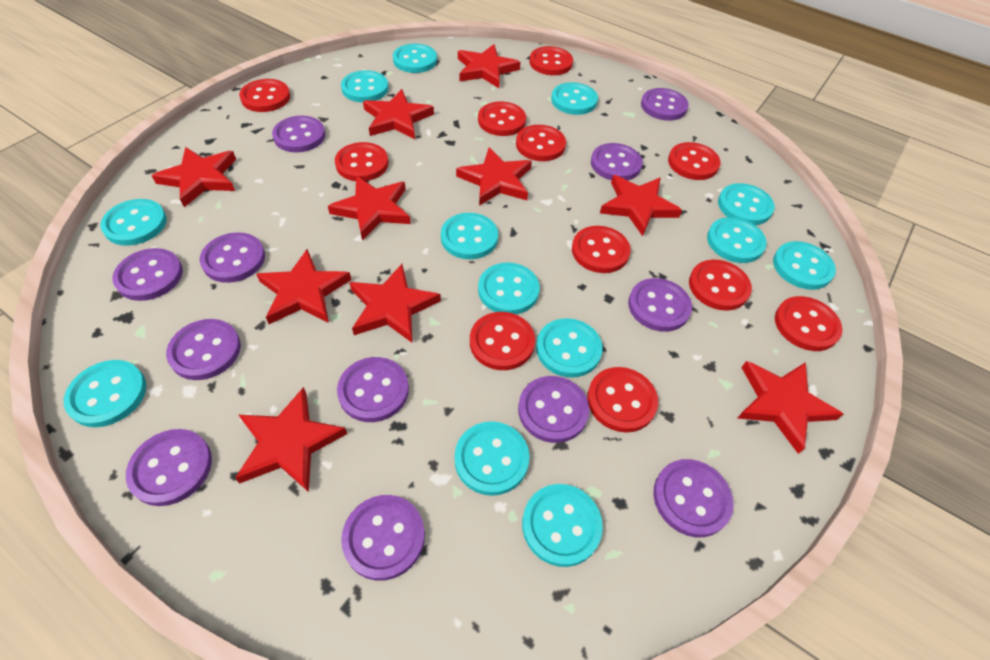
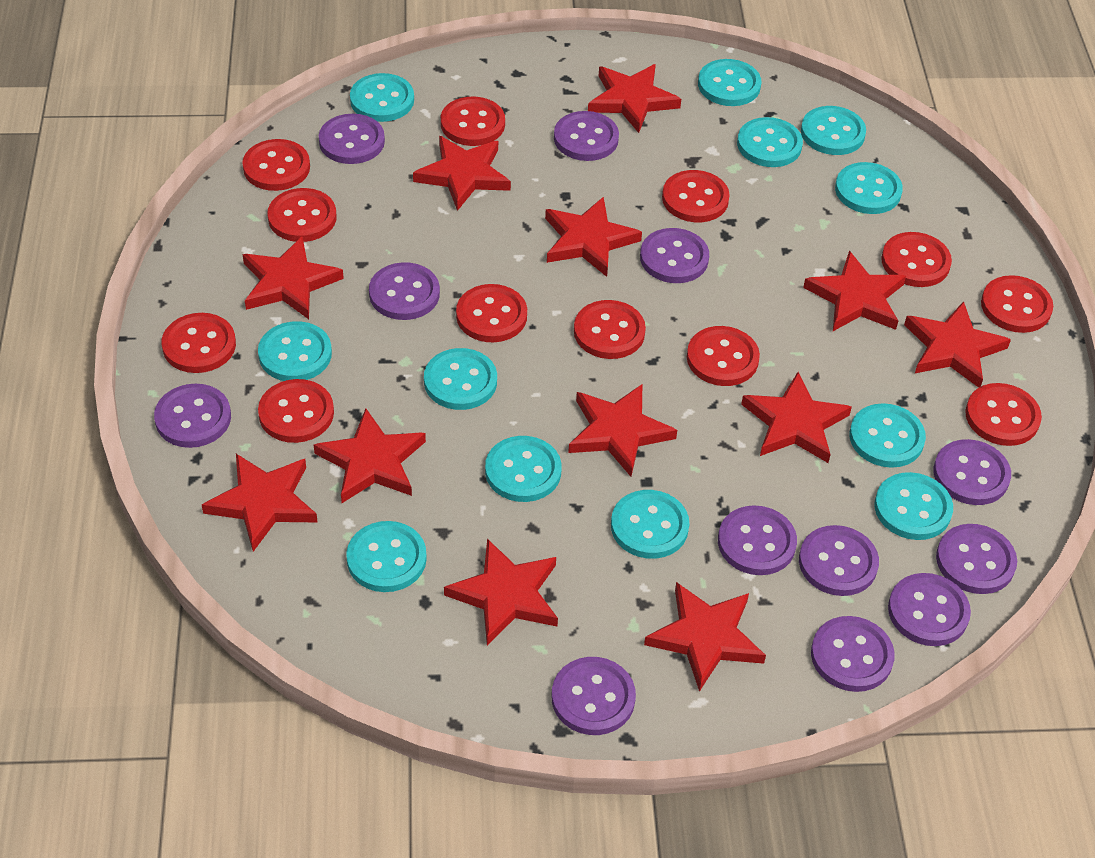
red button: 11 -> 12
red star: 10 -> 12
turquoise button: 13 -> 12

